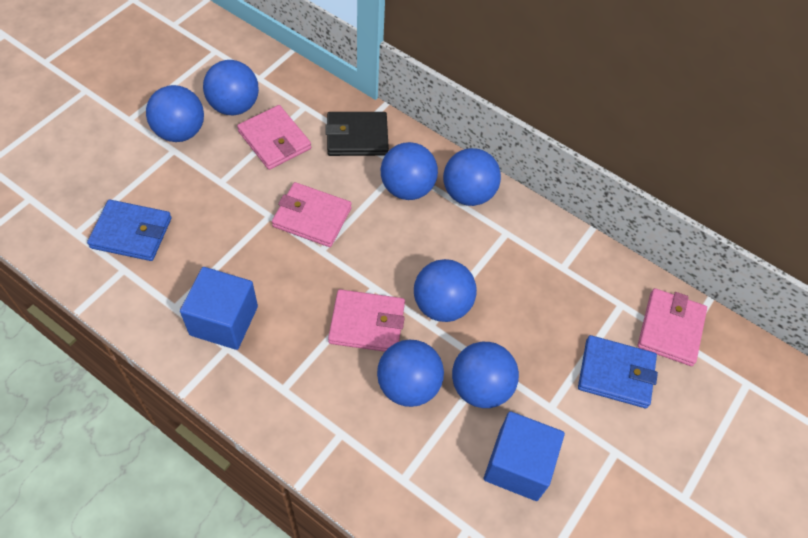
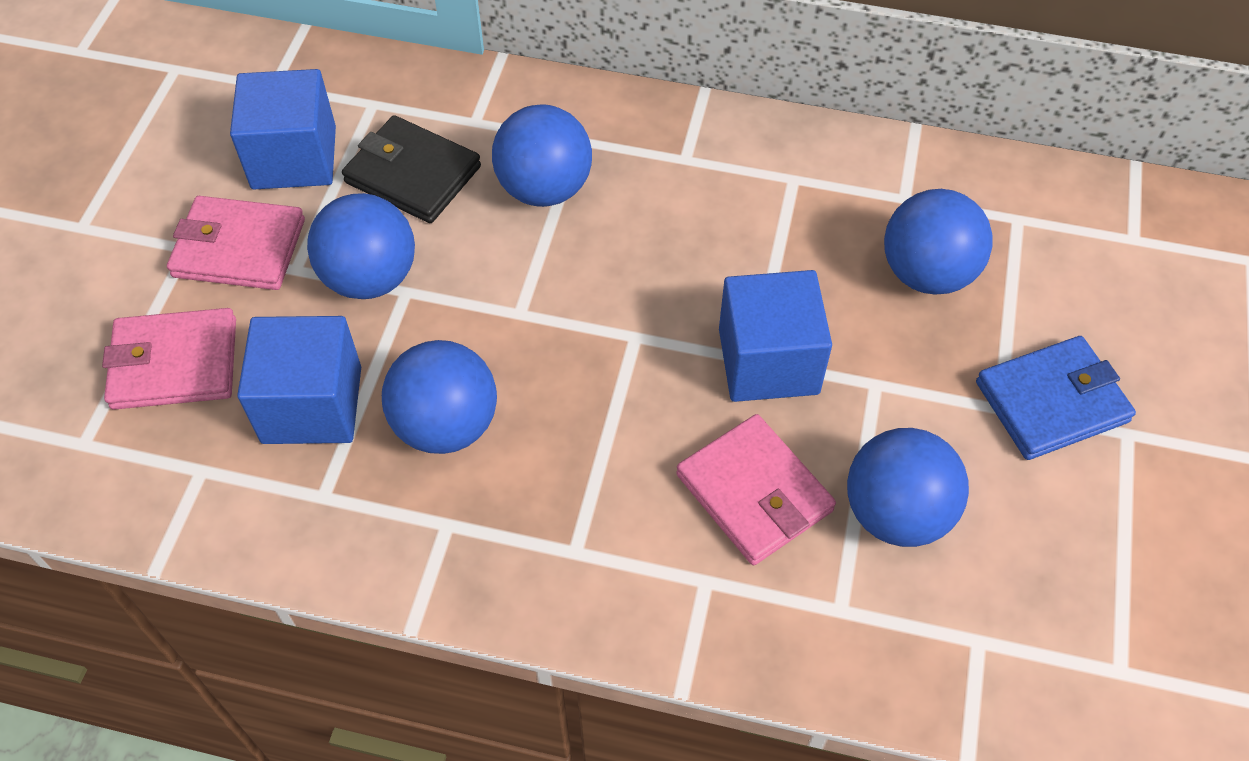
blue ball: 7 -> 5
blue cube: 2 -> 3
blue wallet: 2 -> 1
pink wallet: 4 -> 3

